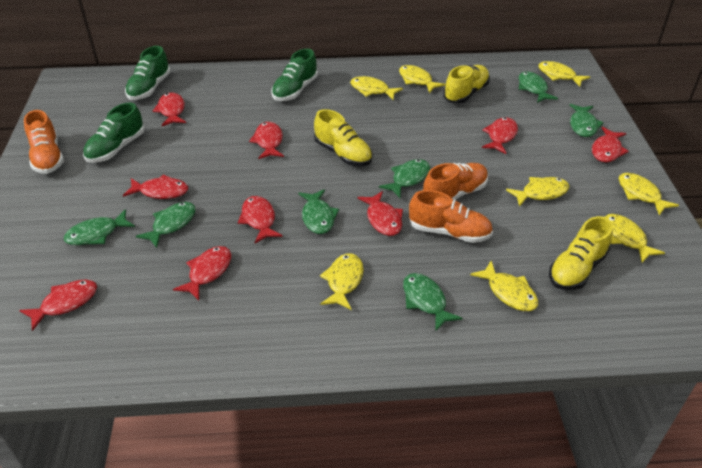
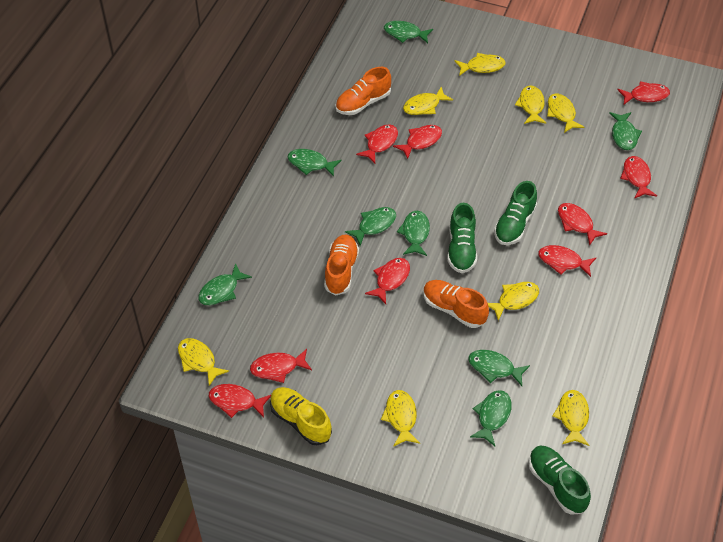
green fish: 7 -> 8
yellow shoe: 3 -> 1

